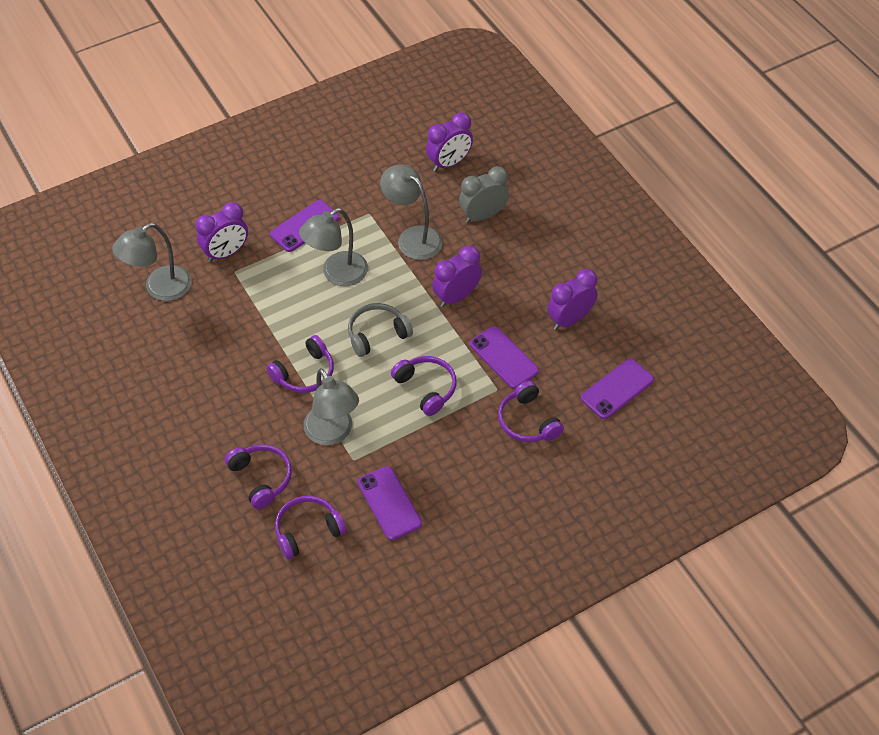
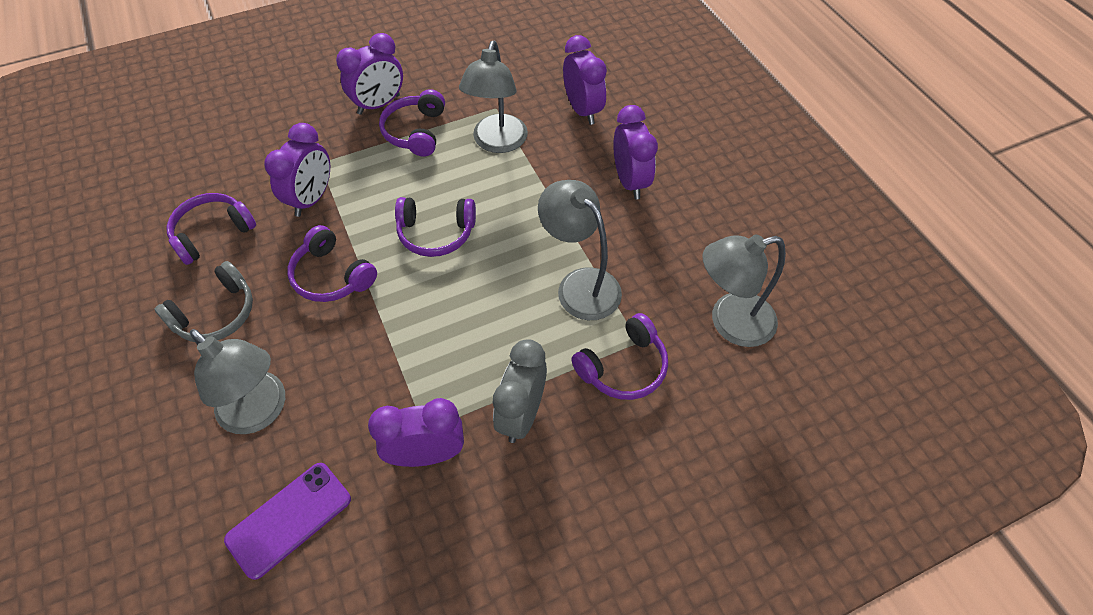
purple clock: 4 -> 5
purple phone: 4 -> 1

